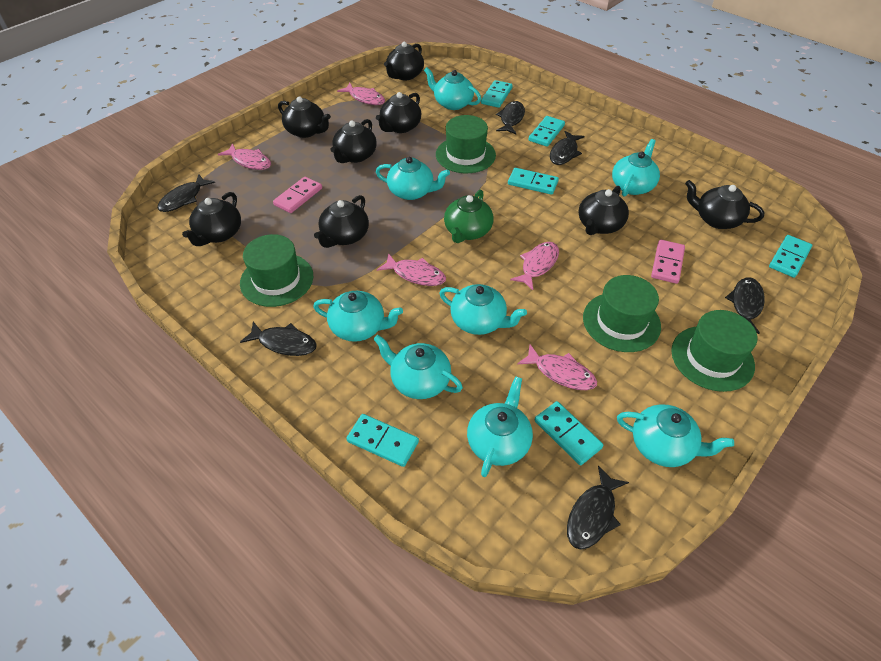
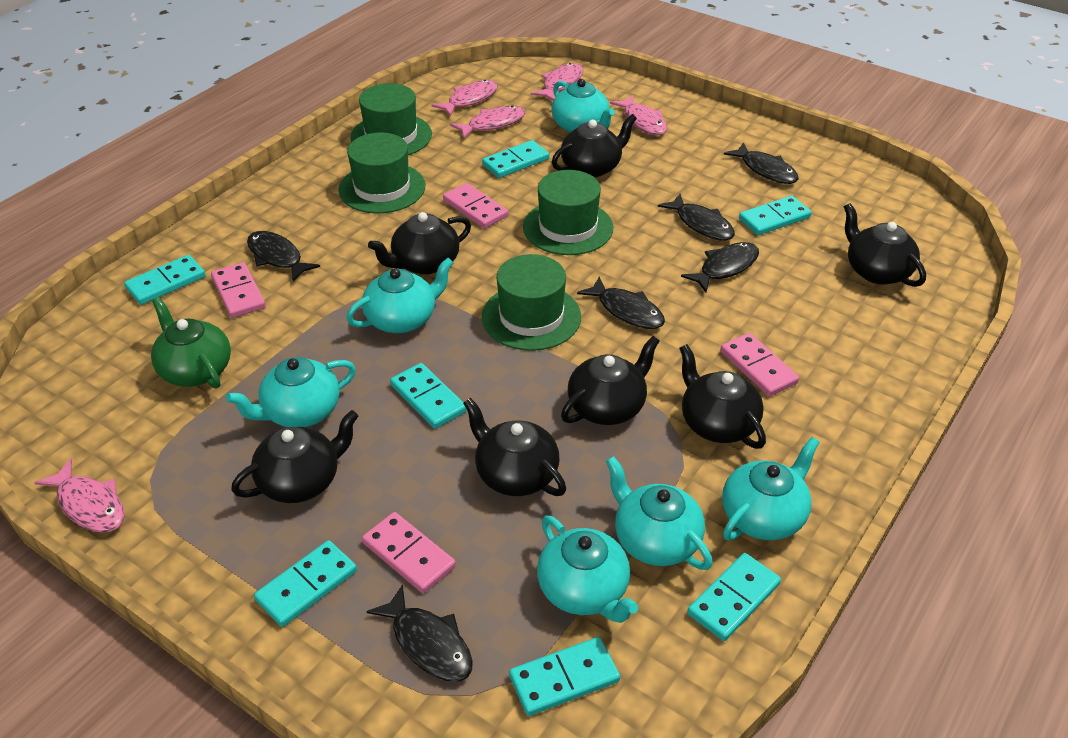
black teapot: 8 -> 7
pink domino: 2 -> 4
turquoise domino: 6 -> 7
turquoise teapot: 8 -> 6

